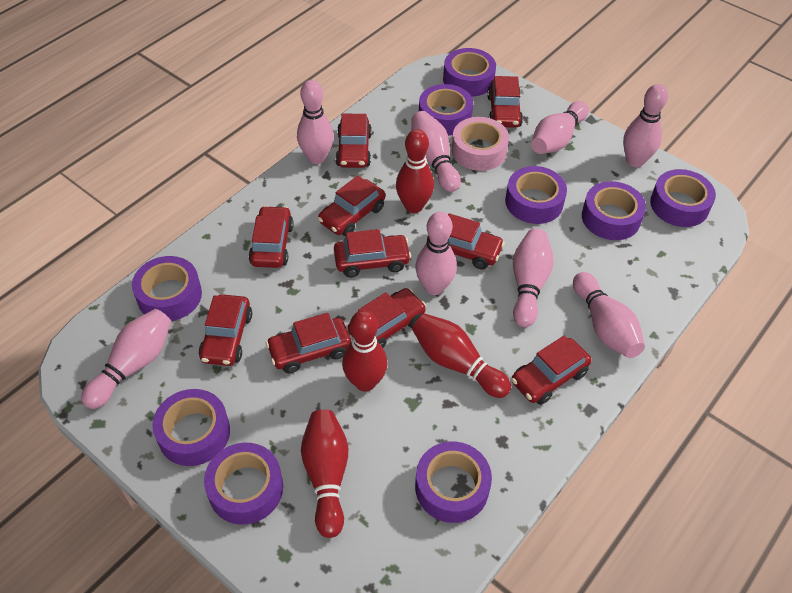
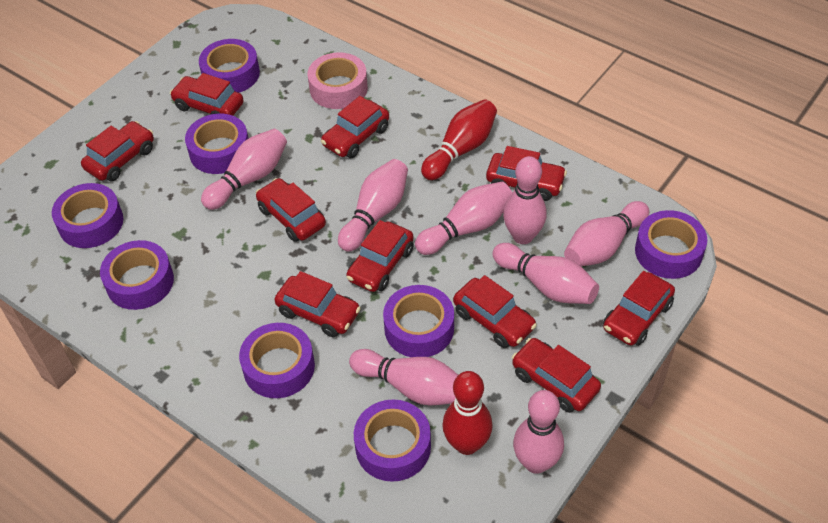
purple tape: 9 -> 8
red bowling pin: 4 -> 2

